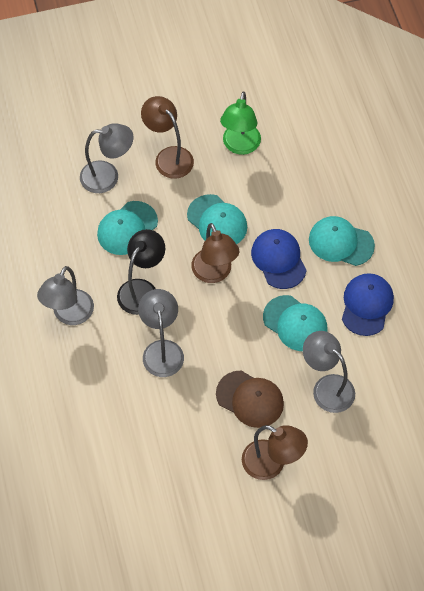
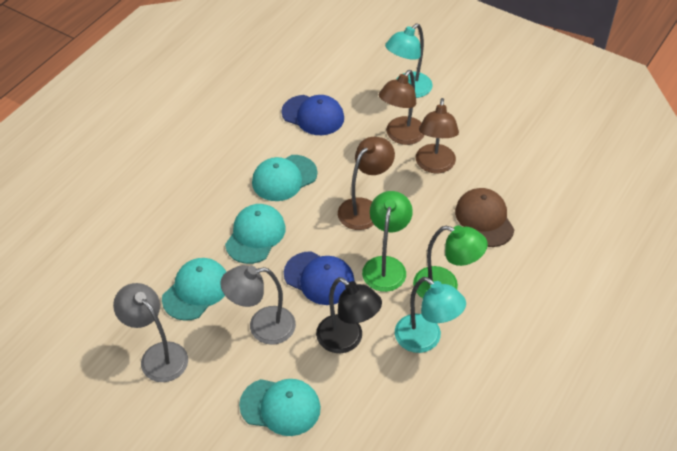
green lamp: 1 -> 2
grey lamp: 4 -> 2
turquoise lamp: 0 -> 2

